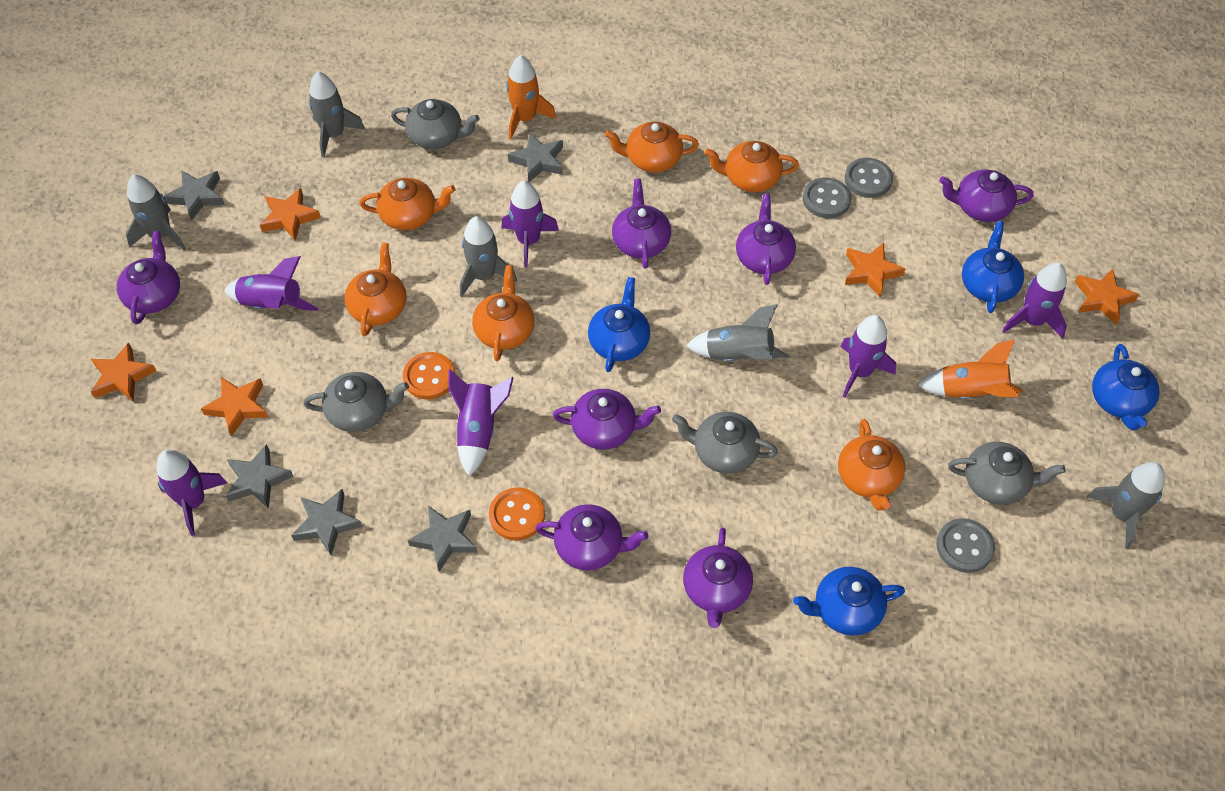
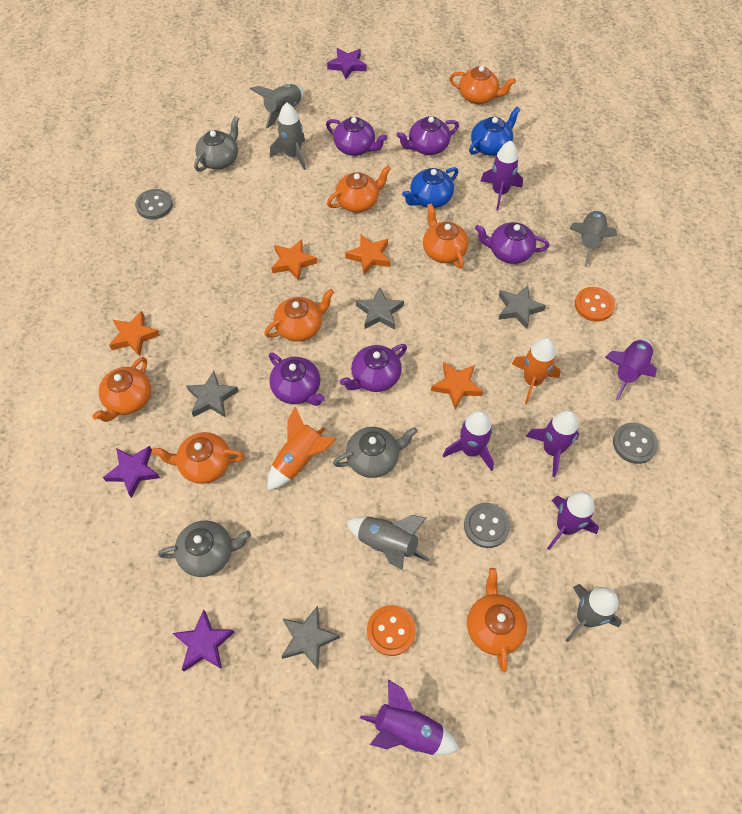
blue teapot: 4 -> 2
grey star: 5 -> 4
grey teapot: 4 -> 3
orange star: 5 -> 4
orange teapot: 6 -> 7
purple star: 0 -> 3
purple teapot: 7 -> 5

